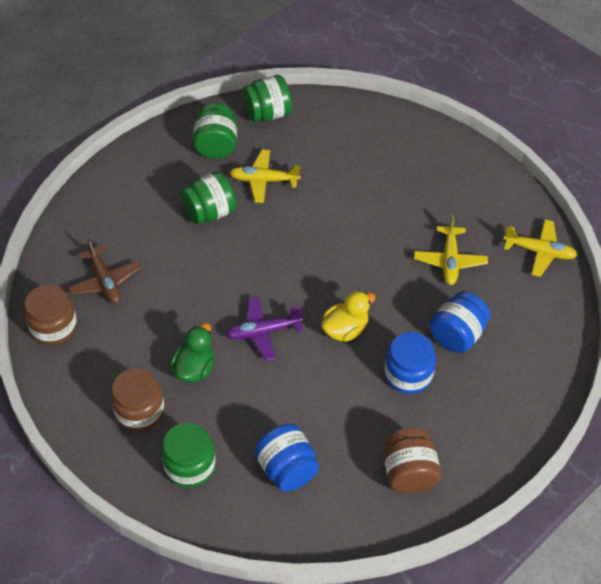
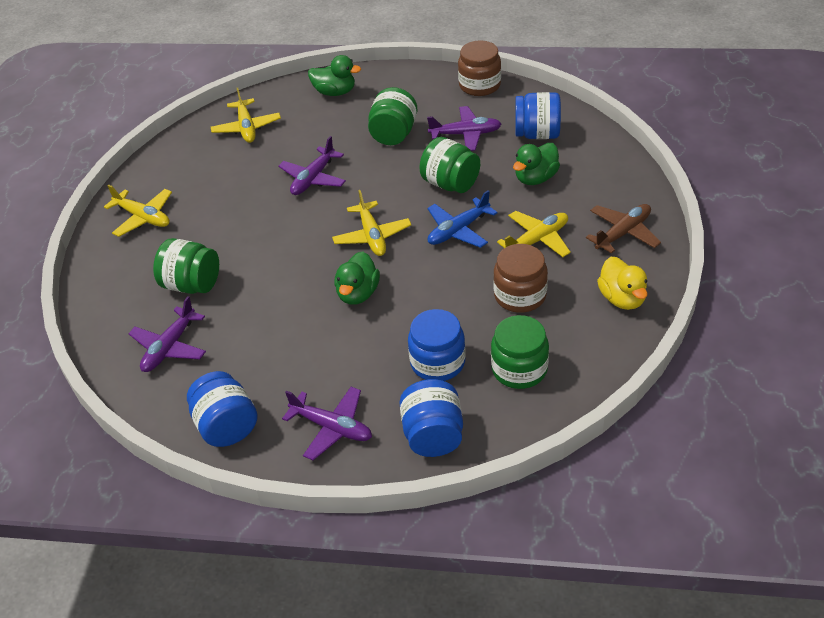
blue jar: 3 -> 4
blue plane: 0 -> 1
brown jar: 3 -> 2
green duck: 1 -> 3
purple plane: 1 -> 4
yellow plane: 3 -> 4

